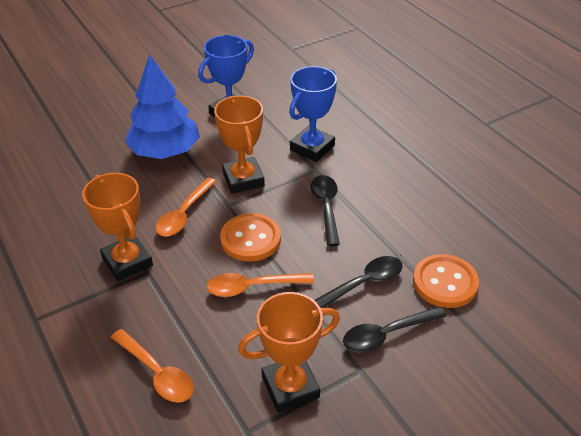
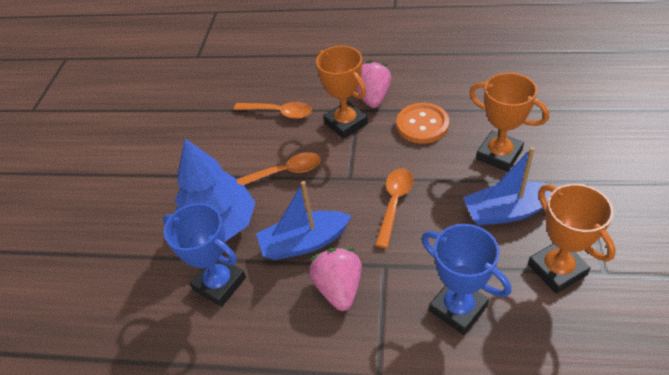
black spoon: 3 -> 0
blue boat: 0 -> 2
orange button: 2 -> 1
pink strawberry: 0 -> 2

